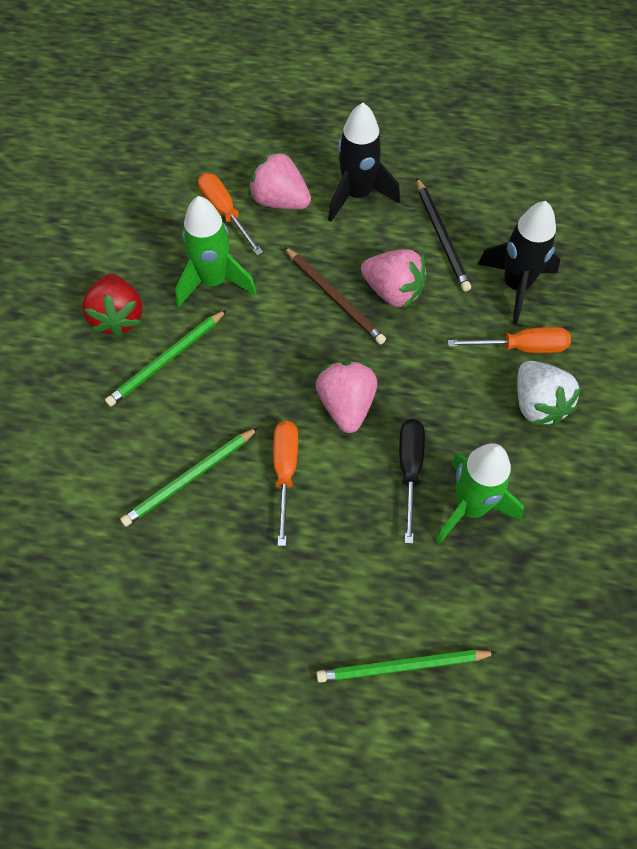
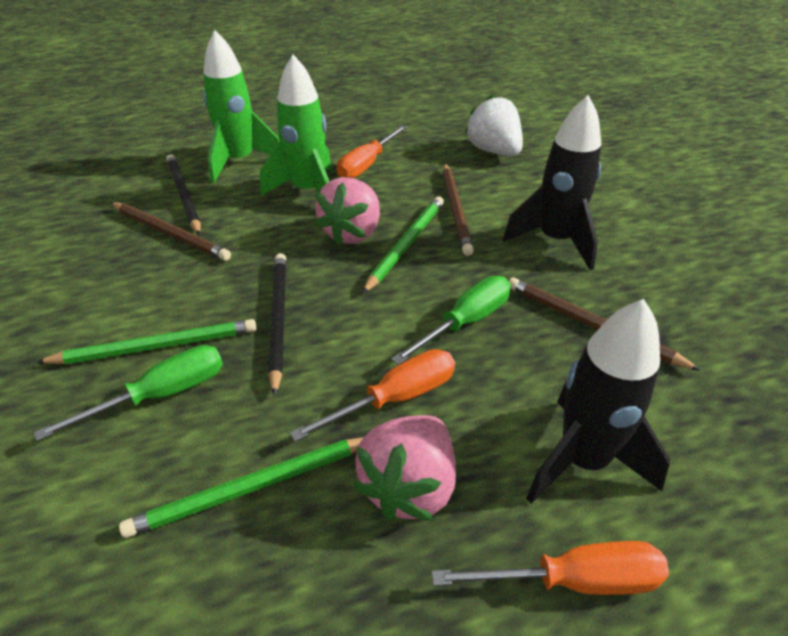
black pencil: 1 -> 2
black screwdriver: 1 -> 0
brown pencil: 1 -> 3
green screwdriver: 0 -> 2
pink strawberry: 3 -> 2
red strawberry: 1 -> 0

